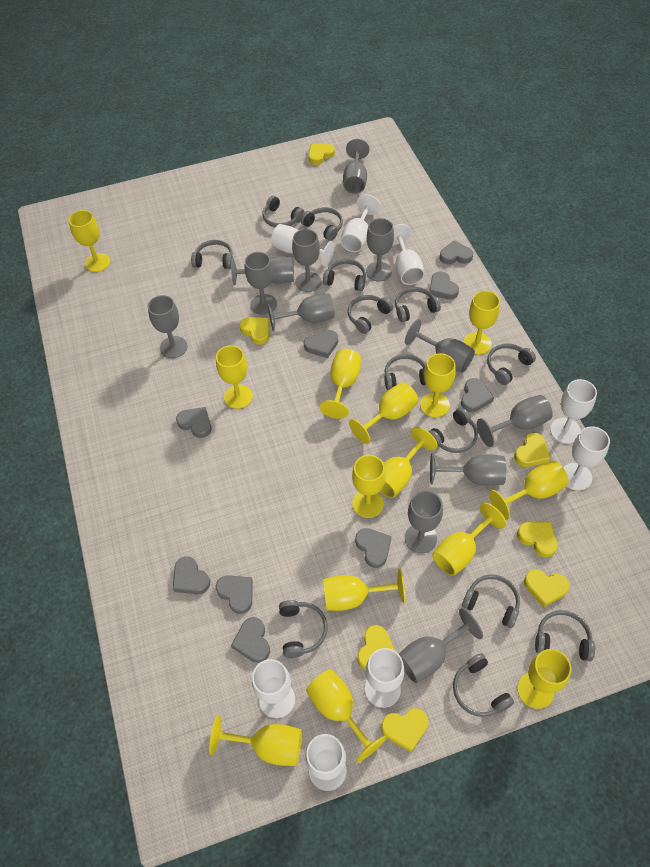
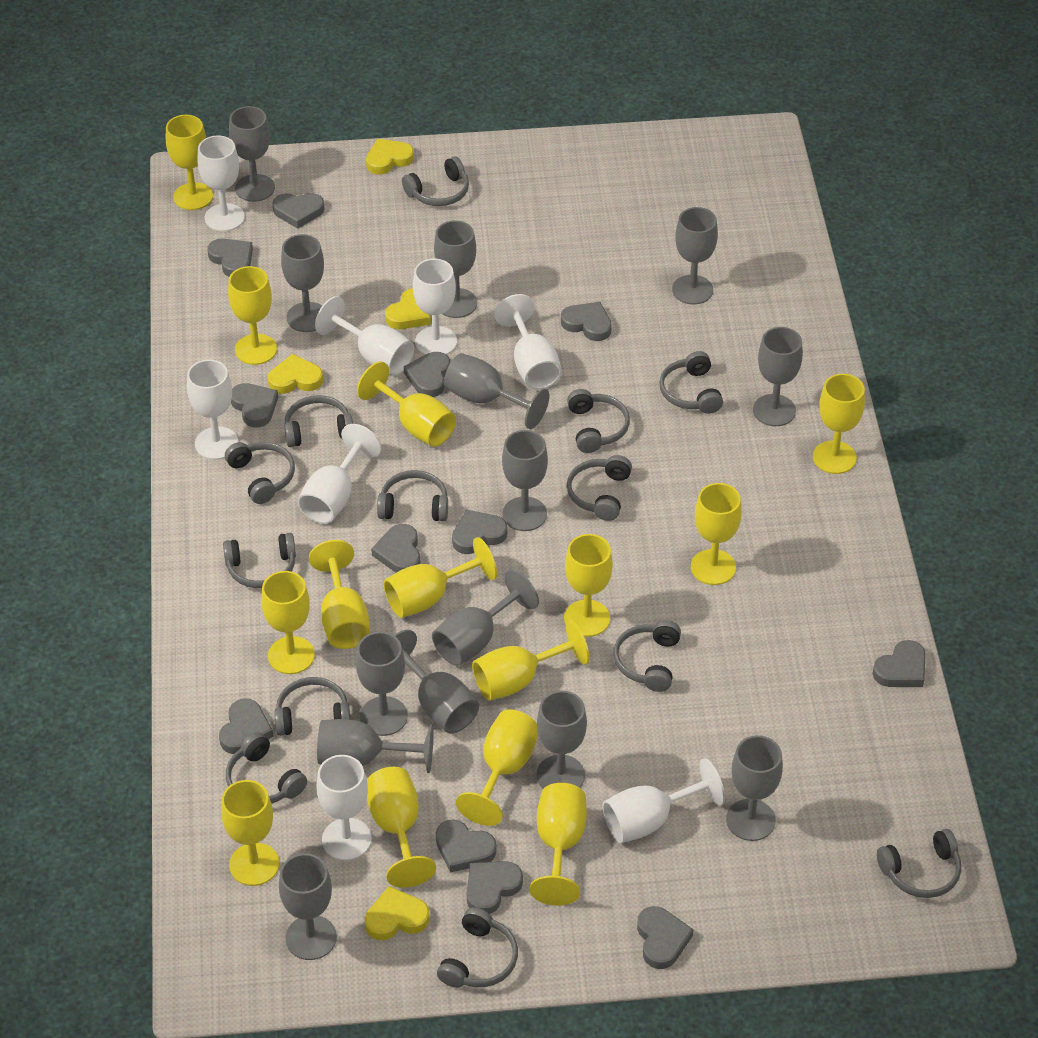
grey goblet: 12 -> 14
grey heart: 9 -> 12
yellow heart: 7 -> 4

